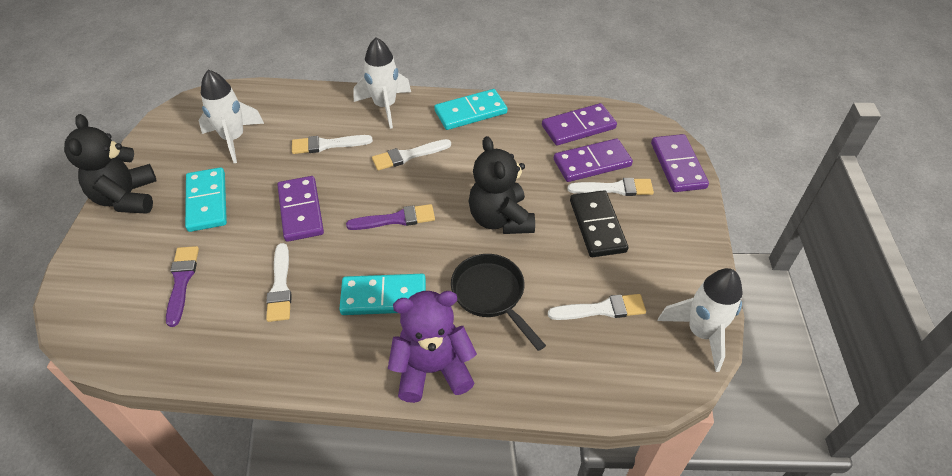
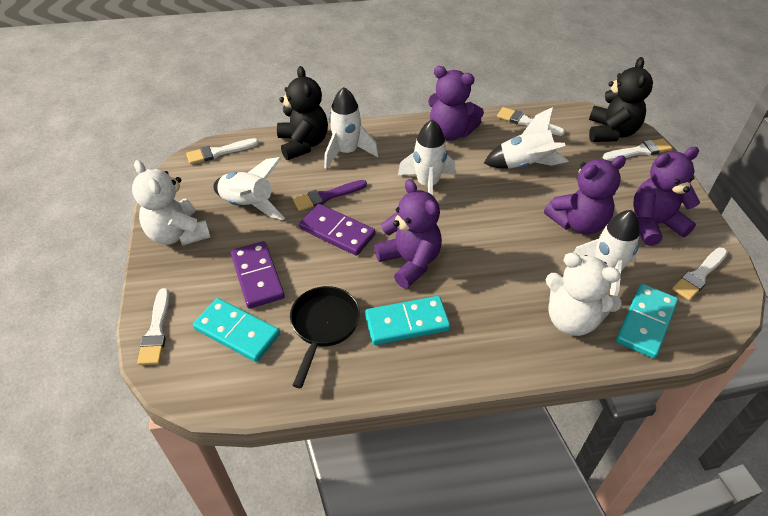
black domino: 1 -> 0
purple brush: 2 -> 1
purple domino: 4 -> 2
purple teddy bear: 1 -> 4
white rocket: 3 -> 5
white teddy bear: 0 -> 2

